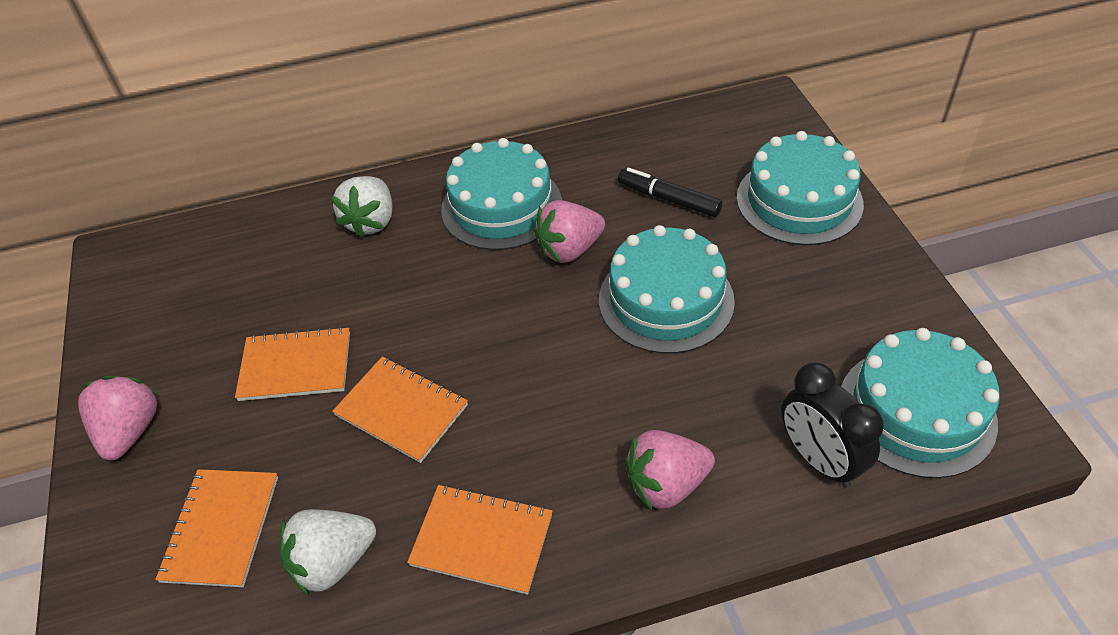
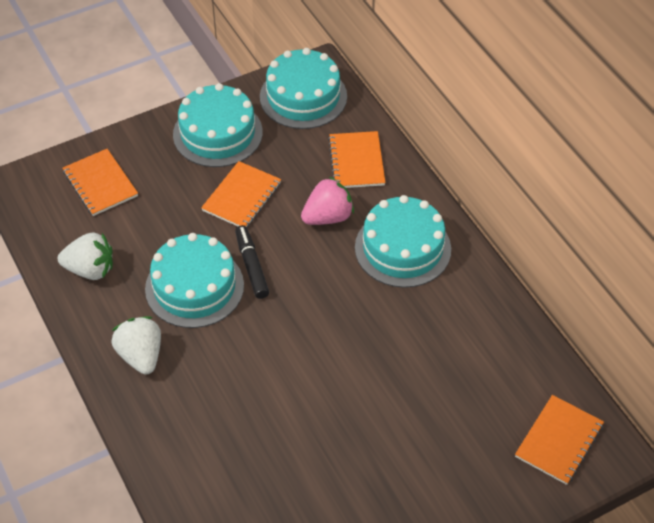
black clock: 1 -> 0
pink strawberry: 3 -> 1

